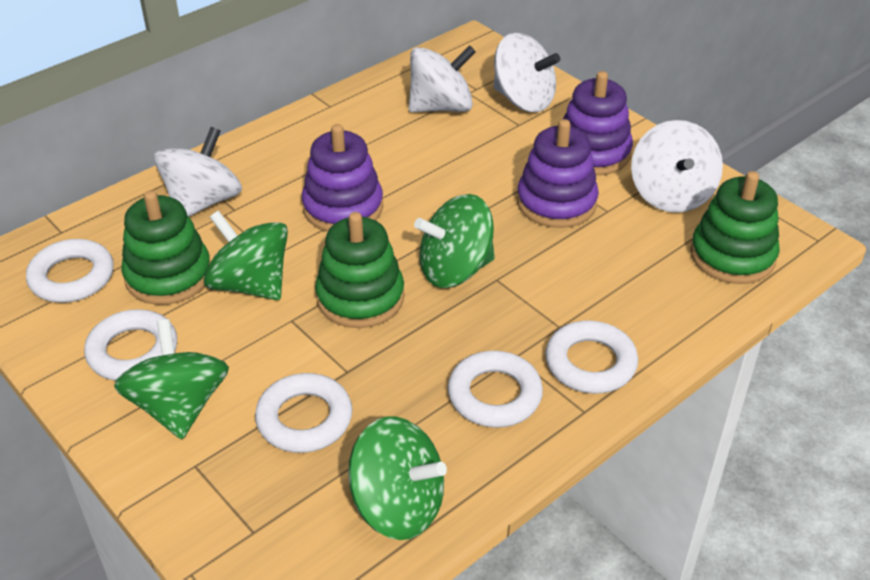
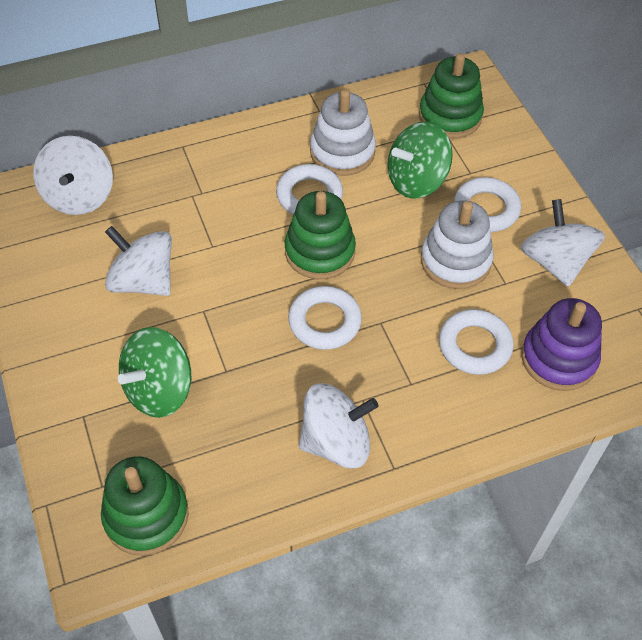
green spinning top: 4 -> 2
purple stacking toy: 3 -> 1
white ring: 5 -> 4
white stacking toy: 0 -> 2

